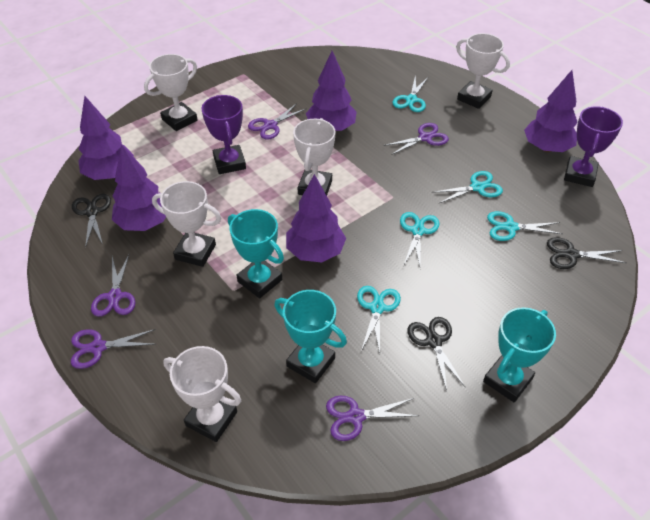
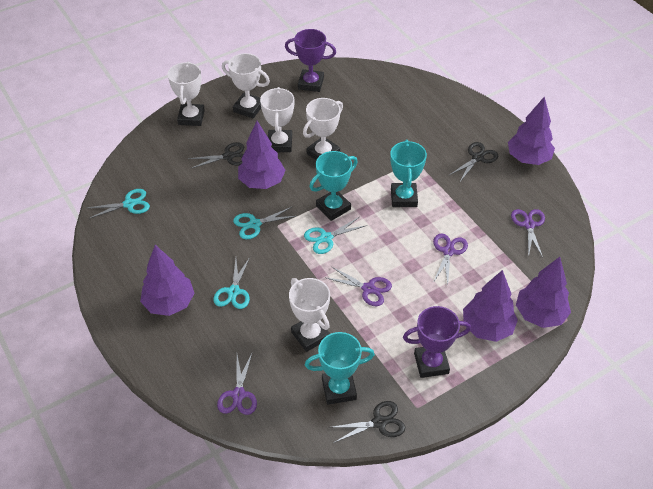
purple scissors: 5 -> 4
turquoise scissors: 5 -> 4

